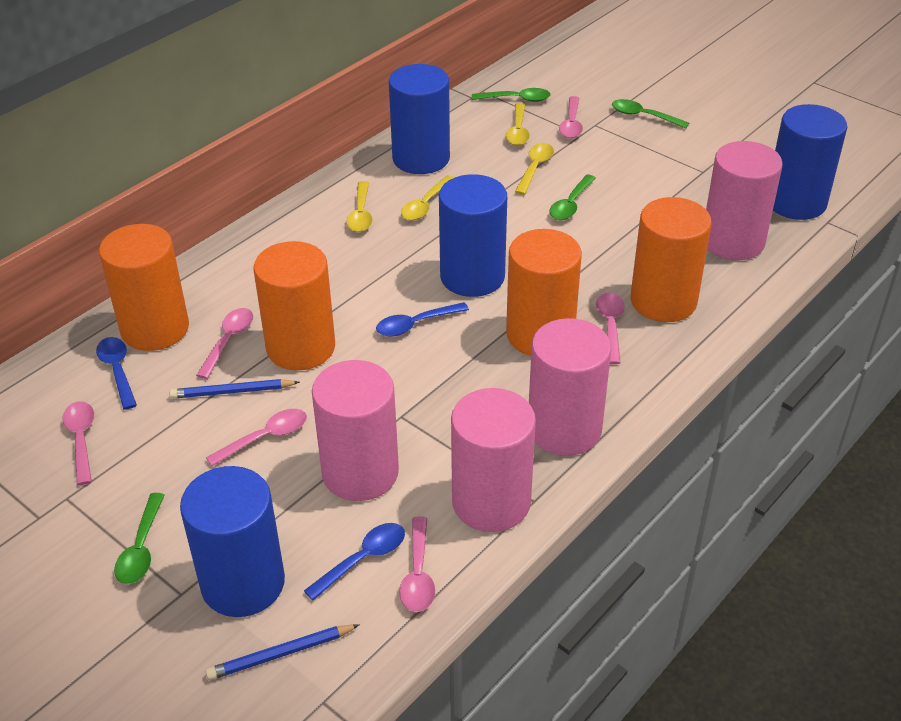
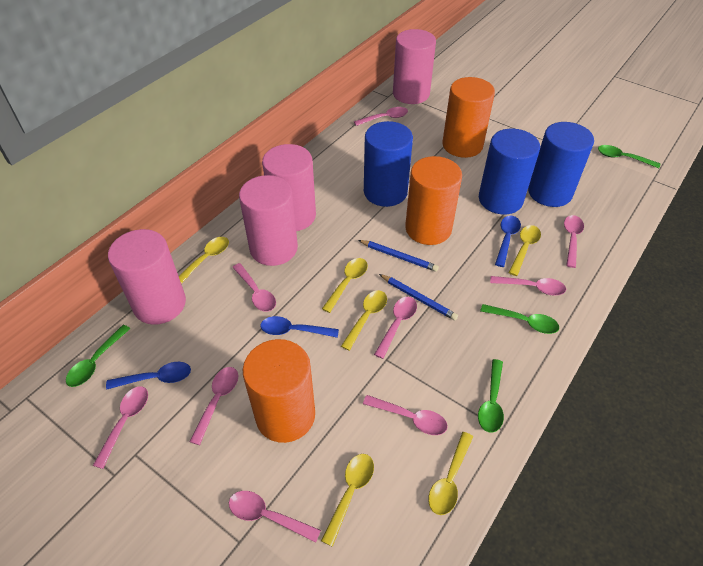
blue cylinder: 4 -> 3
orange cylinder: 4 -> 3
pink spoon: 6 -> 9
yellow spoon: 4 -> 6

